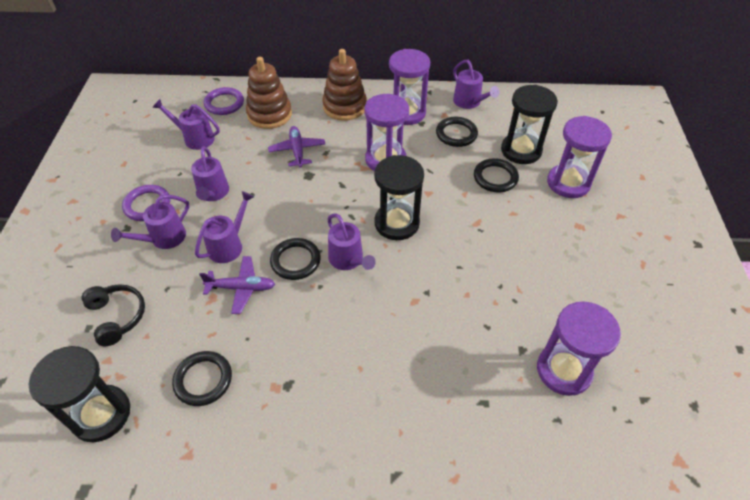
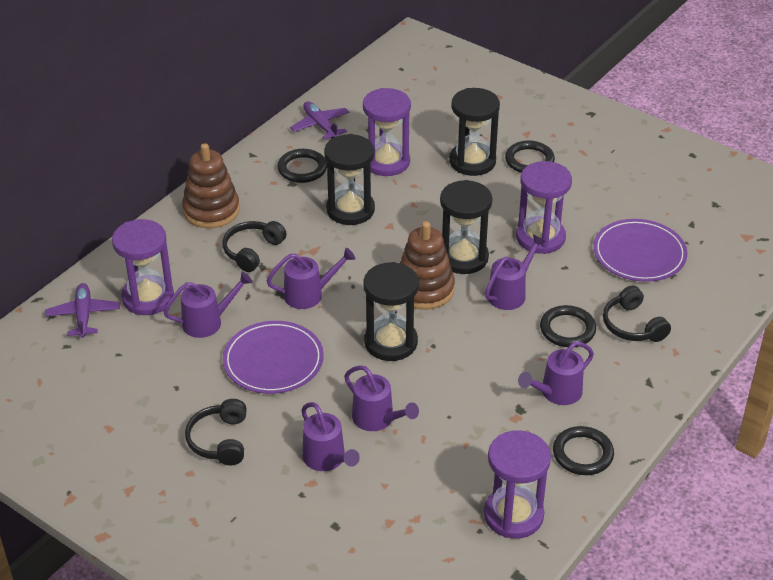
black headphones: 1 -> 3
black hourglass: 3 -> 4
purple plate: 0 -> 2
purple ring: 2 -> 0

